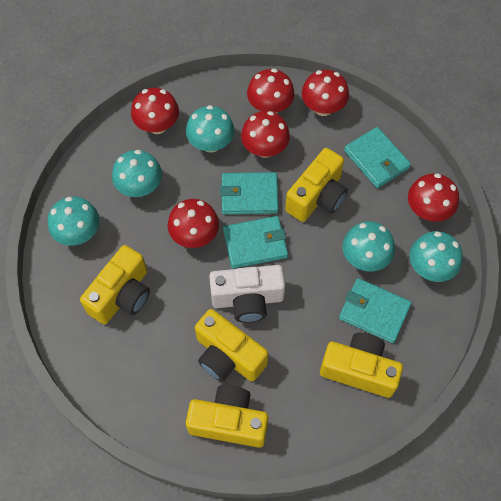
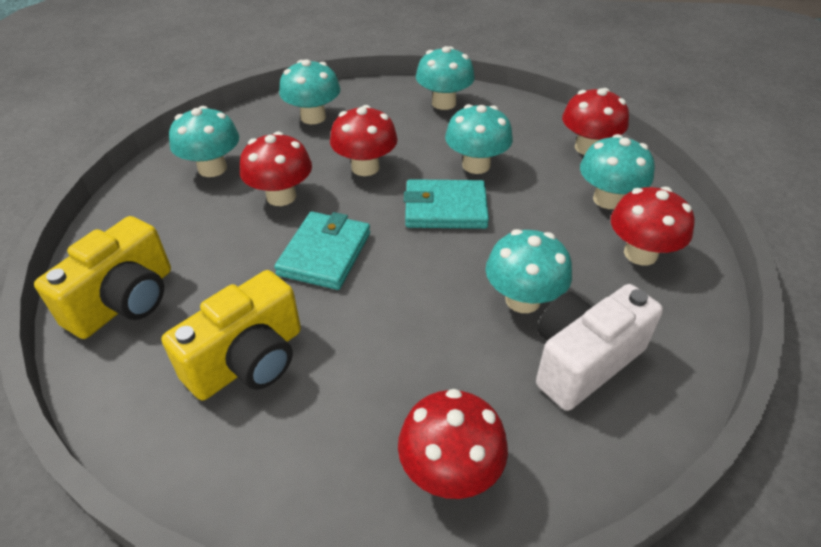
red mushroom: 6 -> 5
turquoise mushroom: 5 -> 6
turquoise wallet: 4 -> 2
yellow camera: 5 -> 2

